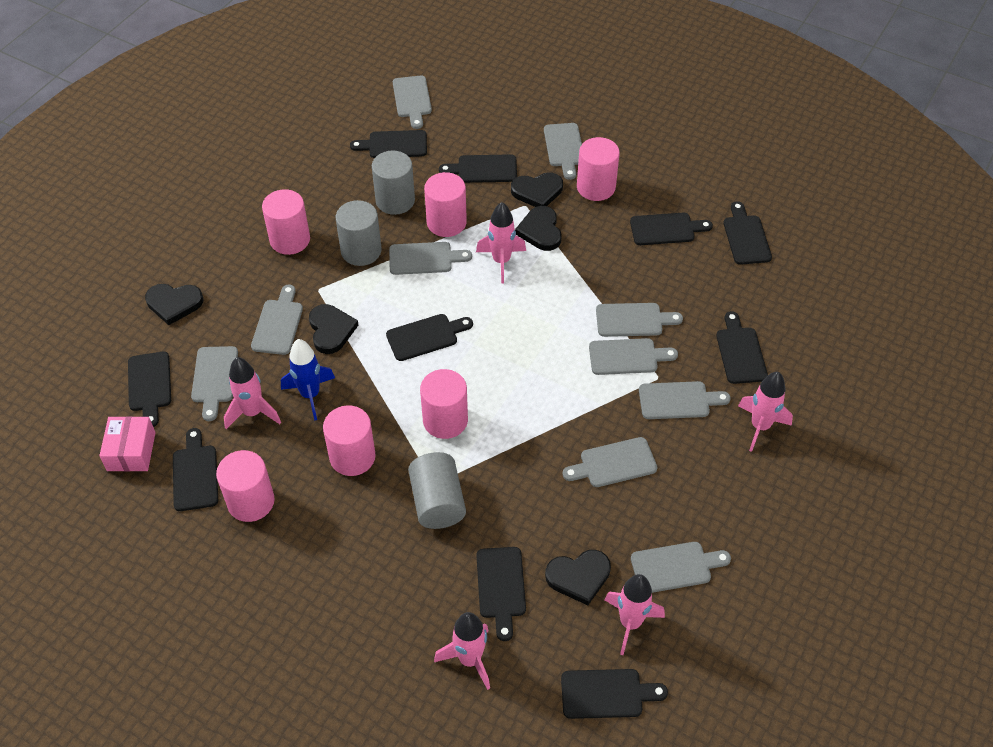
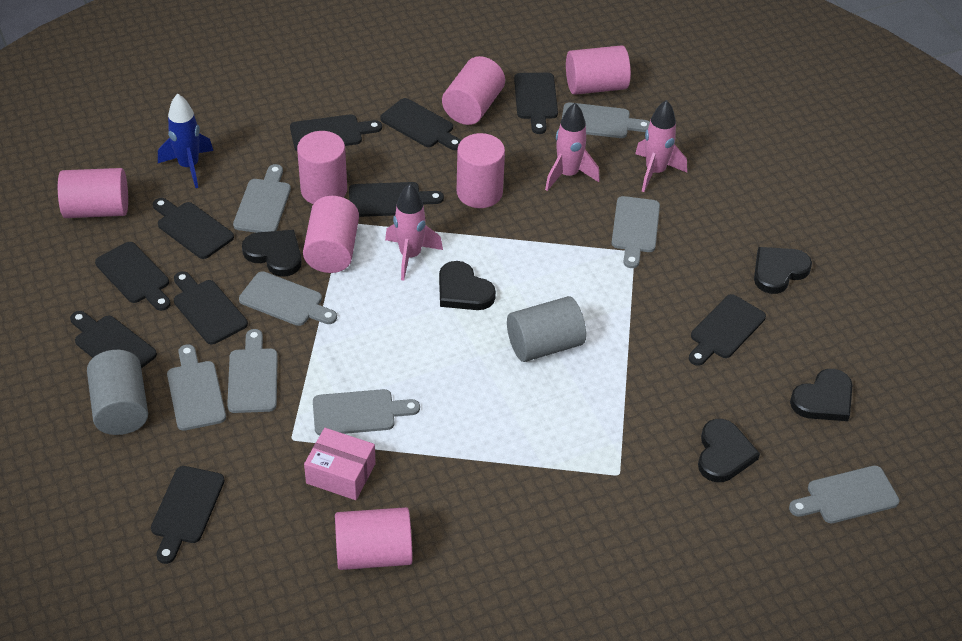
grey cutting board: 10 -> 8
grey cylinder: 3 -> 2
pink cylinder: 6 -> 7
pink rocket: 5 -> 3

